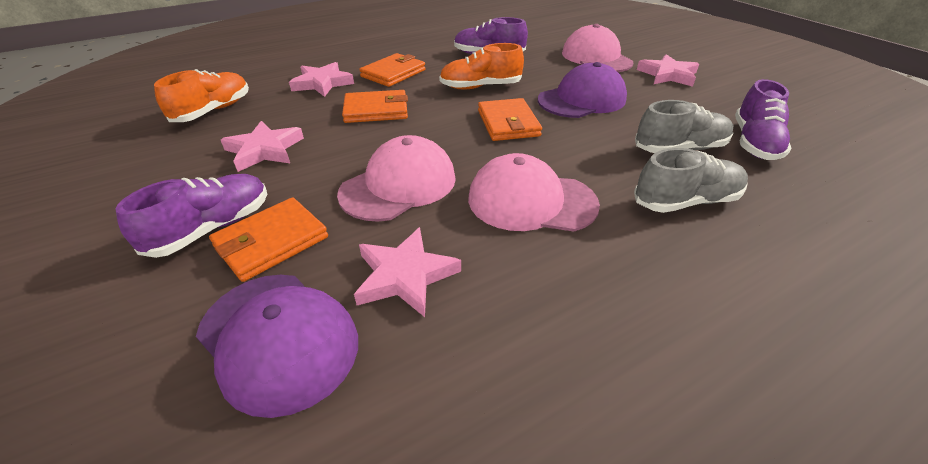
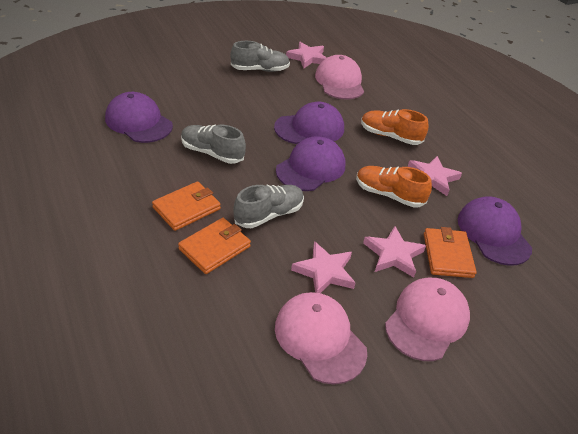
grey shoe: 2 -> 3
orange wallet: 4 -> 3
purple cap: 2 -> 4
purple shoe: 3 -> 0

